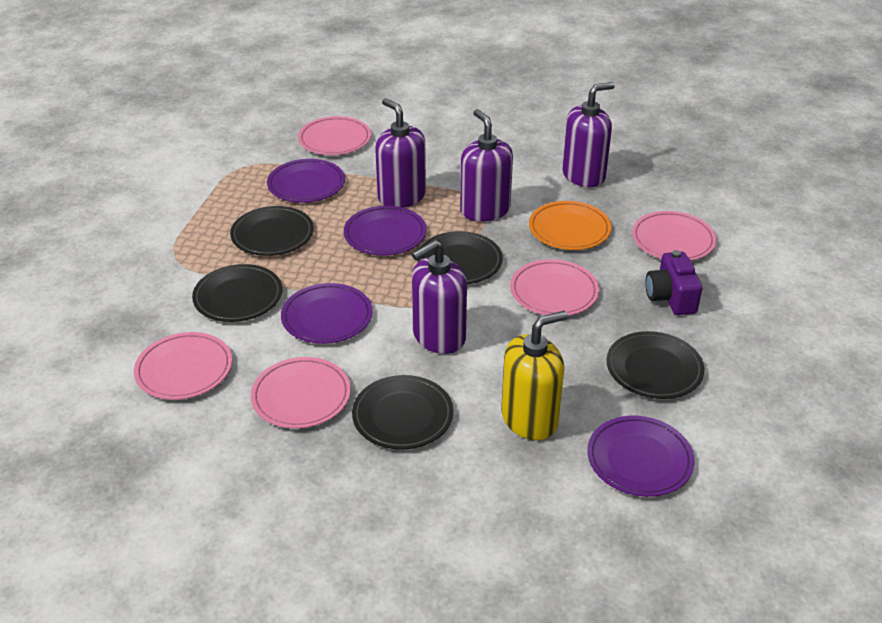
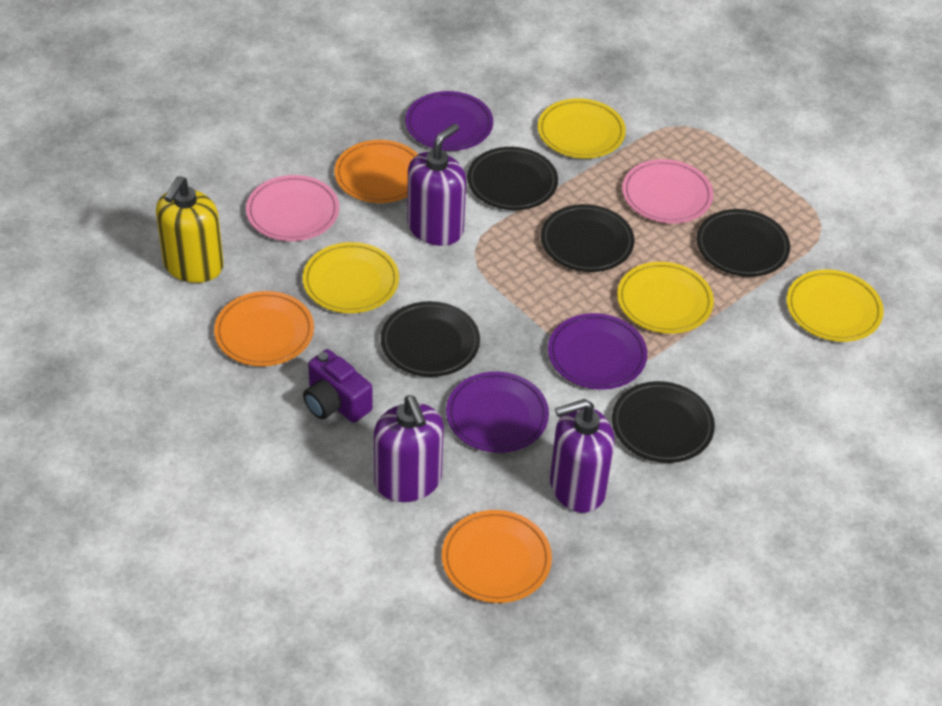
orange plate: 1 -> 3
pink plate: 5 -> 2
purple plate: 4 -> 3
purple soap dispenser: 4 -> 3
yellow plate: 0 -> 4

